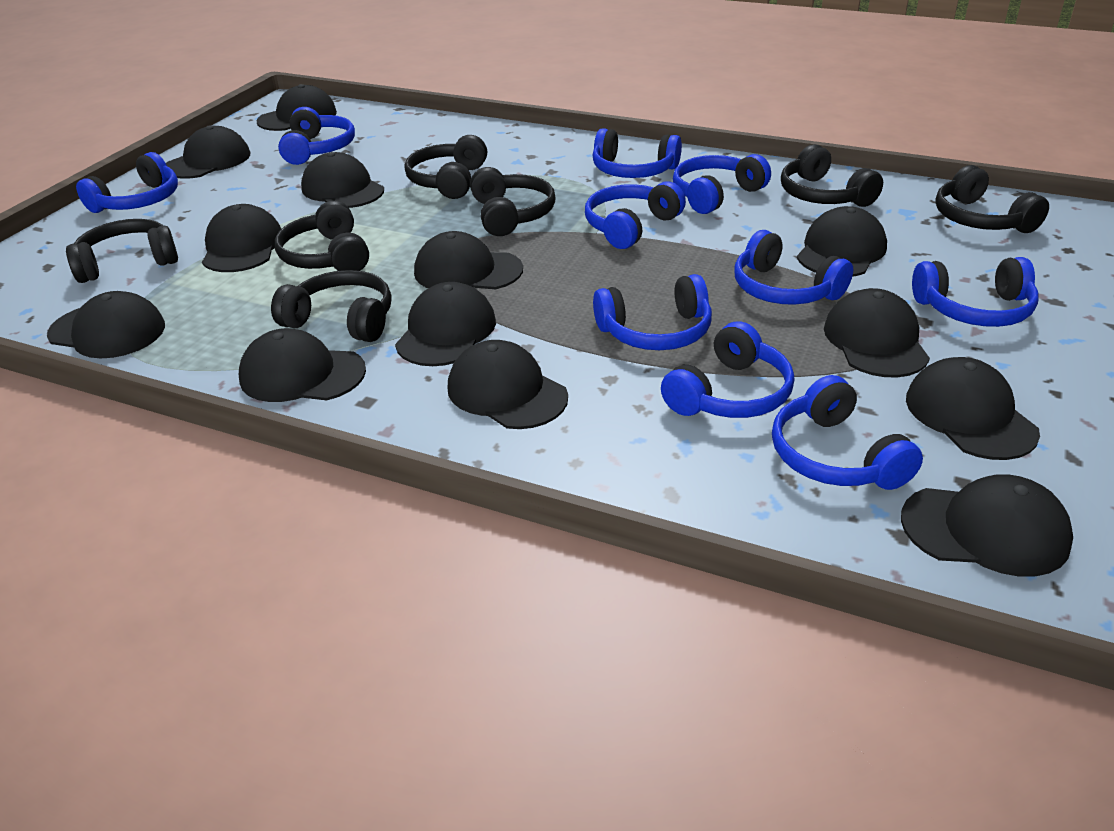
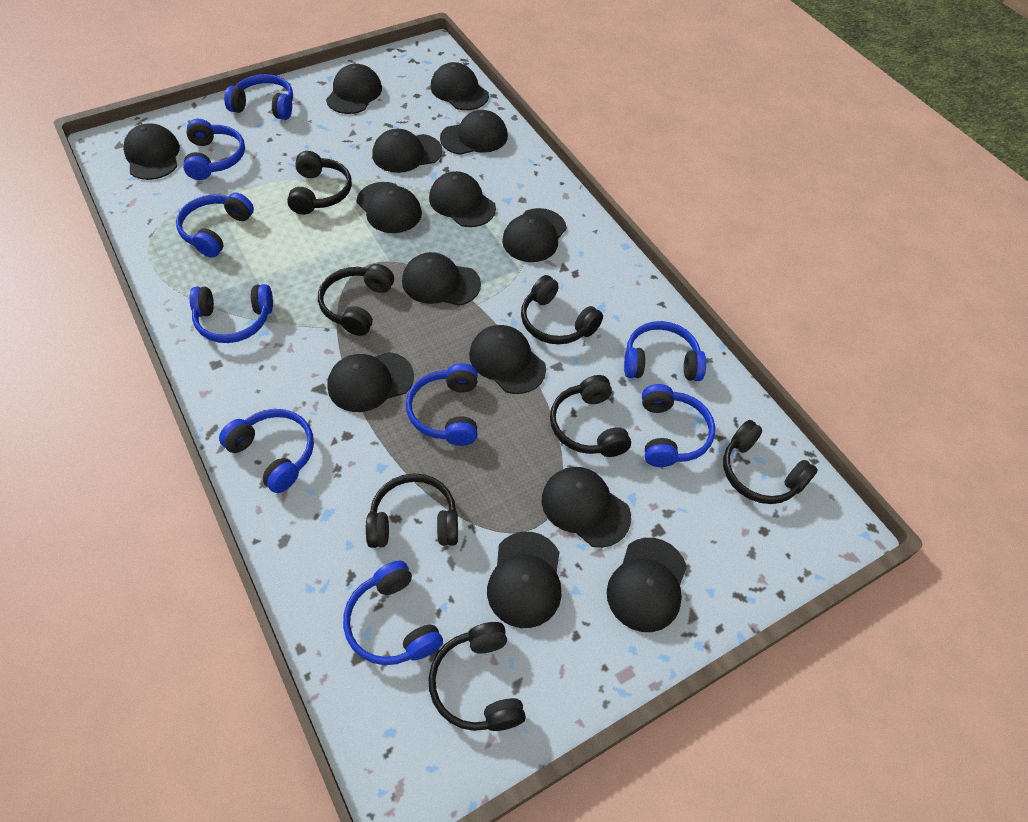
black cap: 13 -> 14
blue headphones: 10 -> 9

